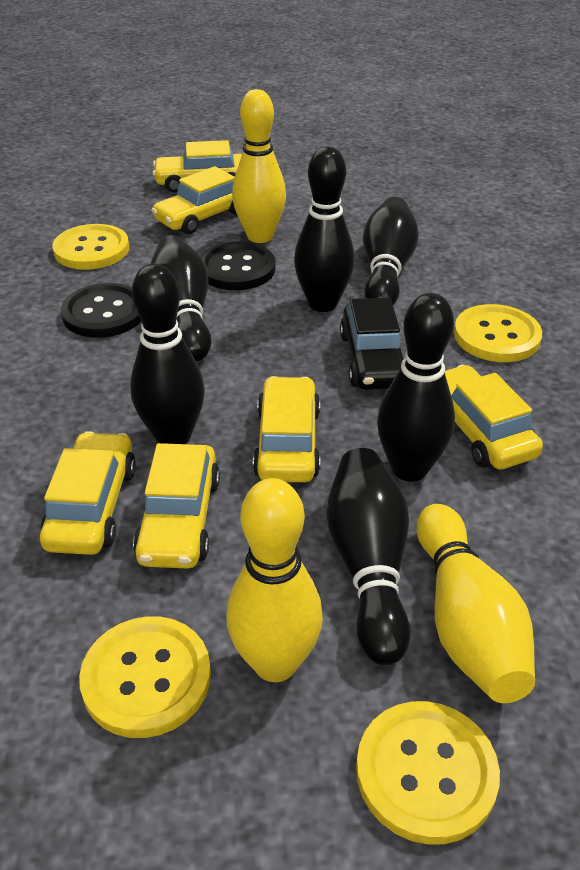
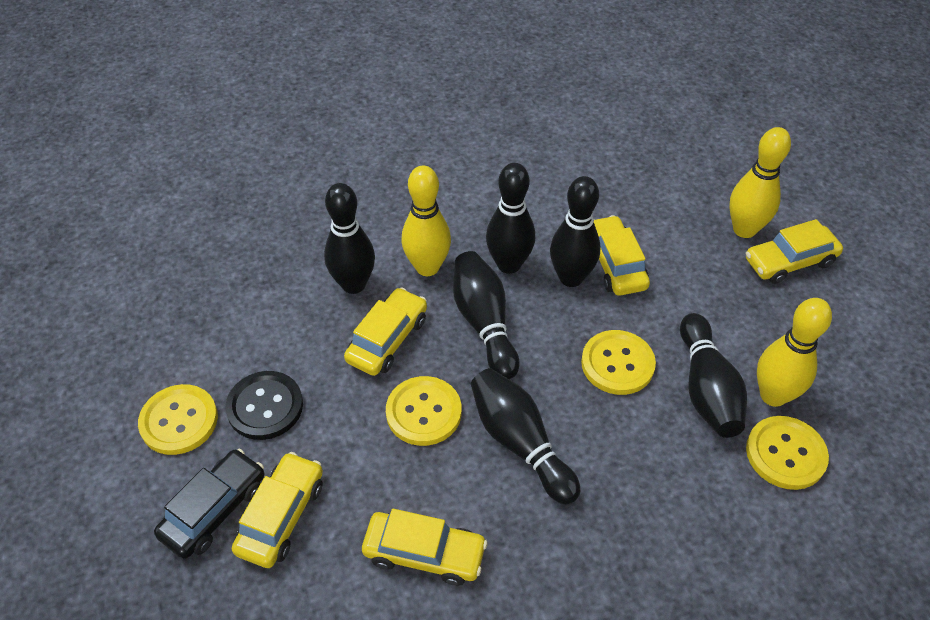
black button: 2 -> 1
yellow car: 6 -> 5

